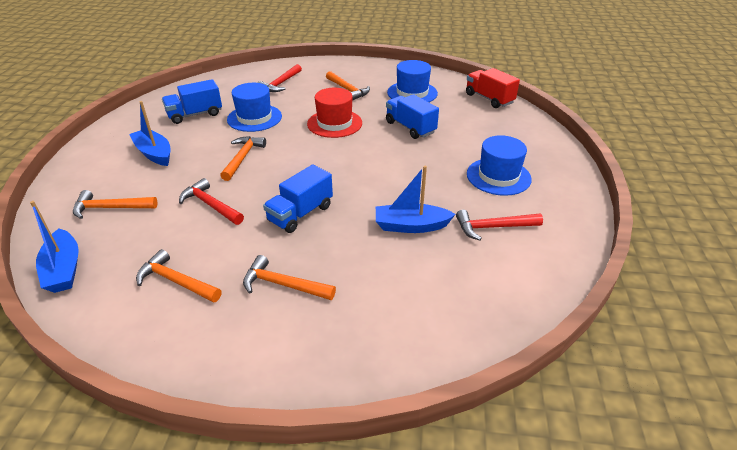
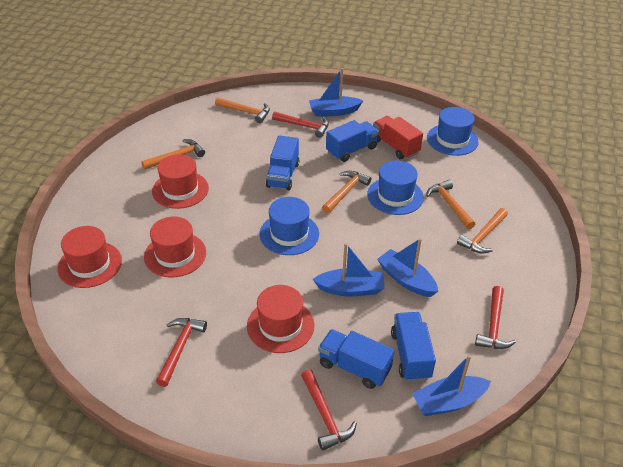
blue boat: 3 -> 4
blue truck: 3 -> 4
red hammer: 3 -> 4
red hat: 1 -> 4

